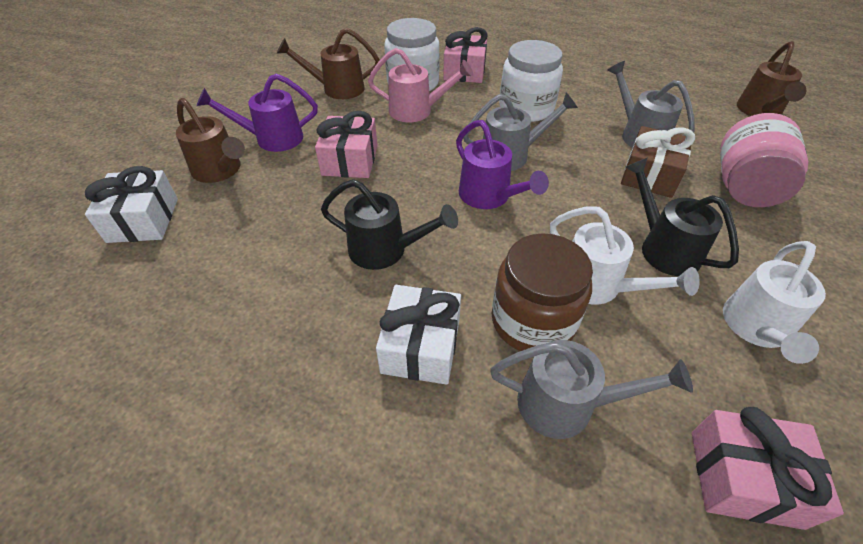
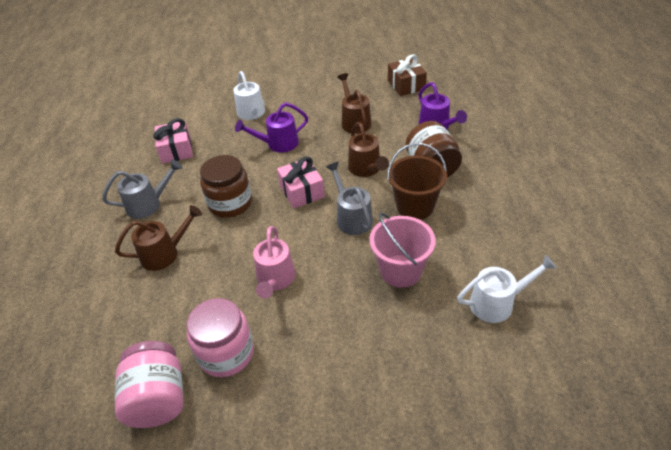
black watering can: 2 -> 0
brown bucket: 0 -> 1
brown jar: 1 -> 2
grey watering can: 3 -> 2
pink bucket: 0 -> 1
pink gift: 3 -> 2
pink jar: 1 -> 2
white gift: 2 -> 0
white jar: 2 -> 0

